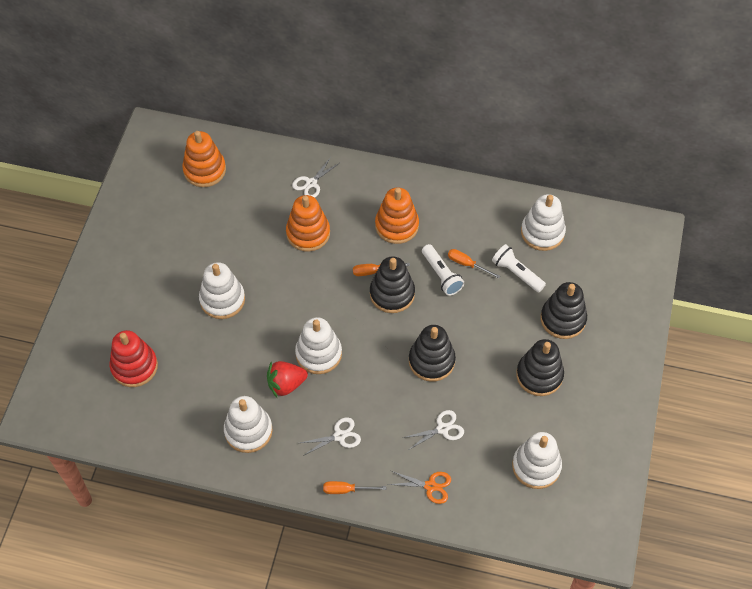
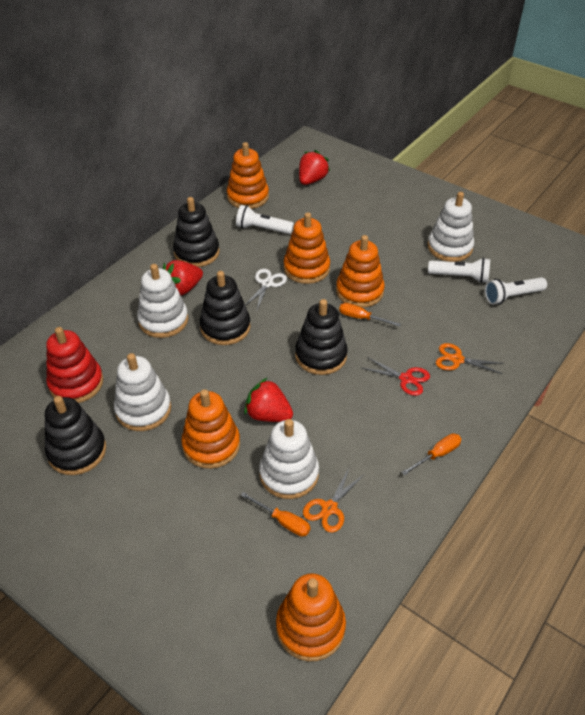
orange scissors: 1 -> 2
orange stacking toy: 3 -> 5
red scissors: 0 -> 1
red strawberry: 1 -> 3
white flashlight: 2 -> 3
white scissors: 3 -> 1
white stacking toy: 5 -> 4

